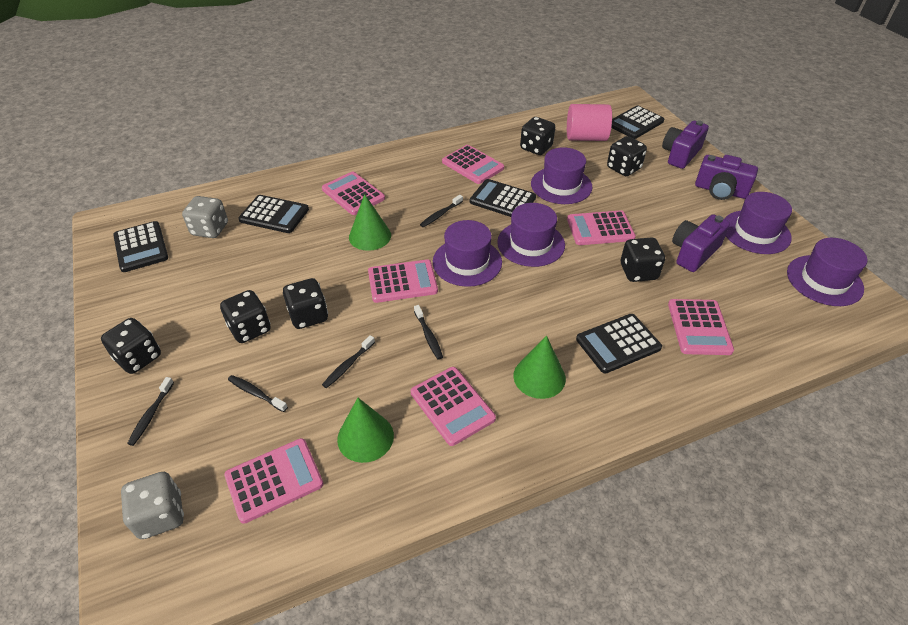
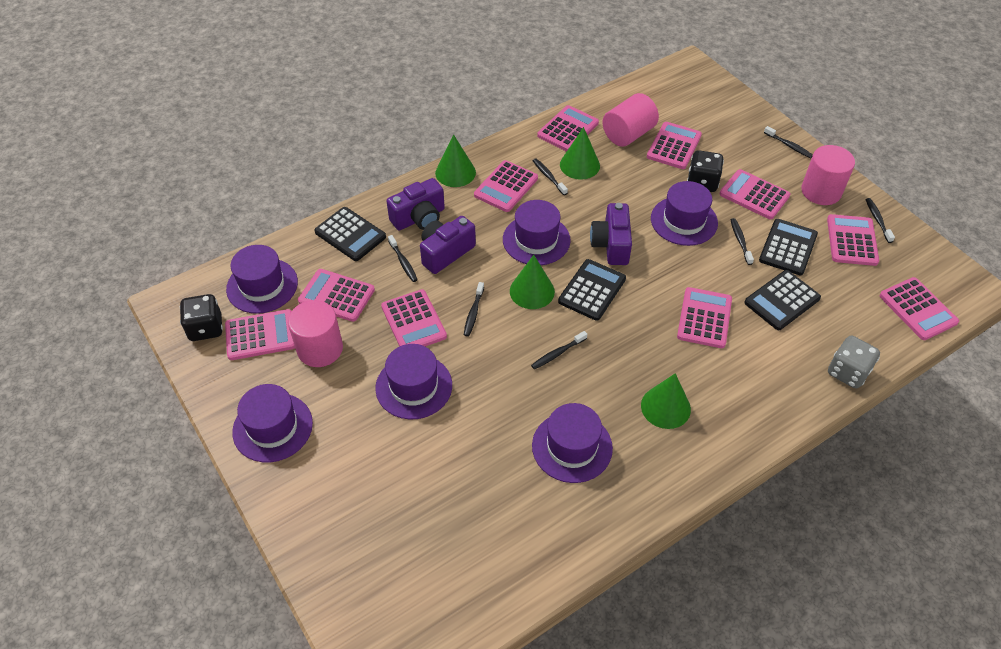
black calculator: 5 -> 4
black dice: 6 -> 2
black toothbrush: 5 -> 7
green cone: 3 -> 4
grey dice: 2 -> 1
pink calculator: 7 -> 10
pink cylinder: 1 -> 3
purple hat: 5 -> 6

